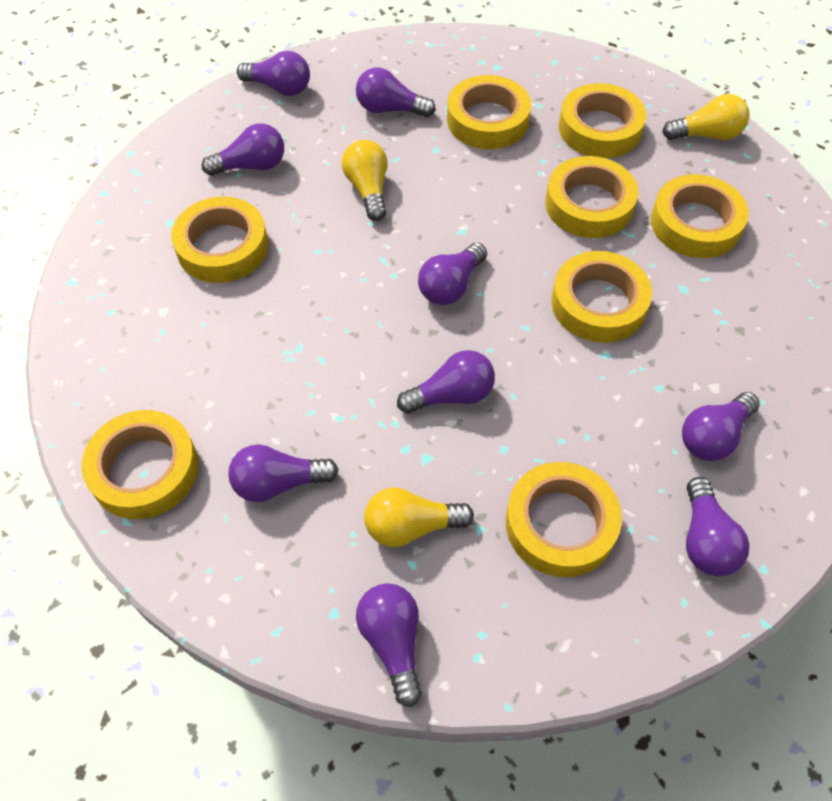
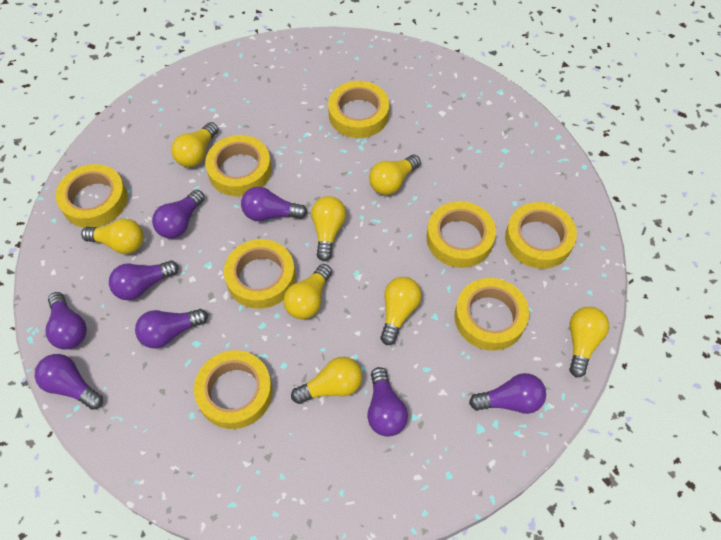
purple light bulb: 9 -> 8
yellow light bulb: 3 -> 8

